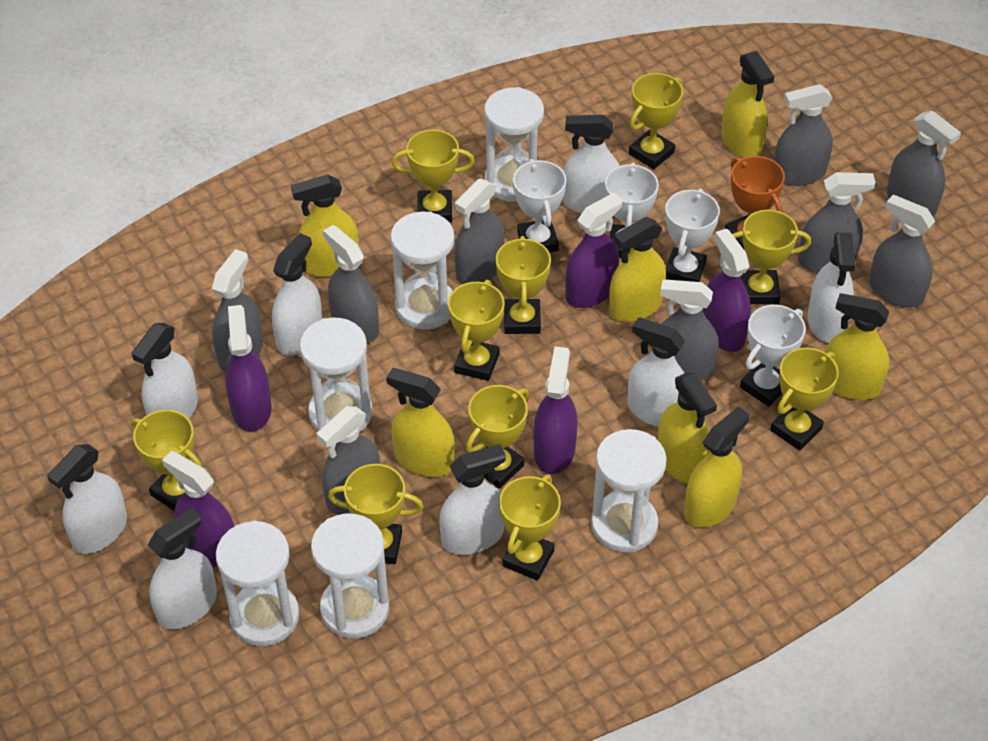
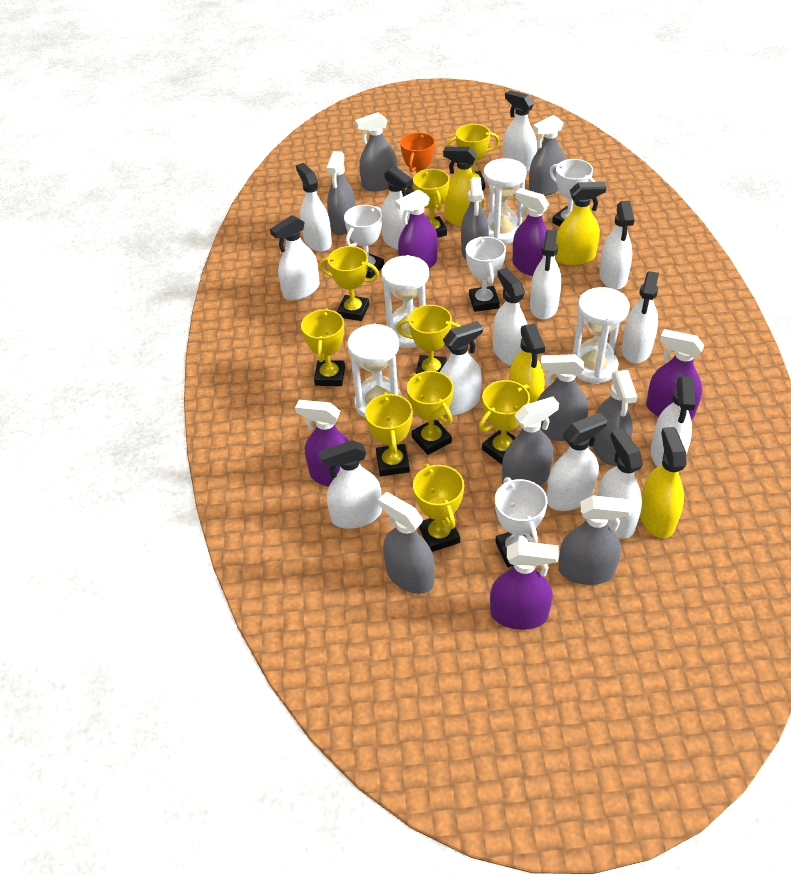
white hourglass: 6 -> 4
white spray bottle: 8 -> 13
yellow spray bottle: 7 -> 4
yellow trophy: 10 -> 9

